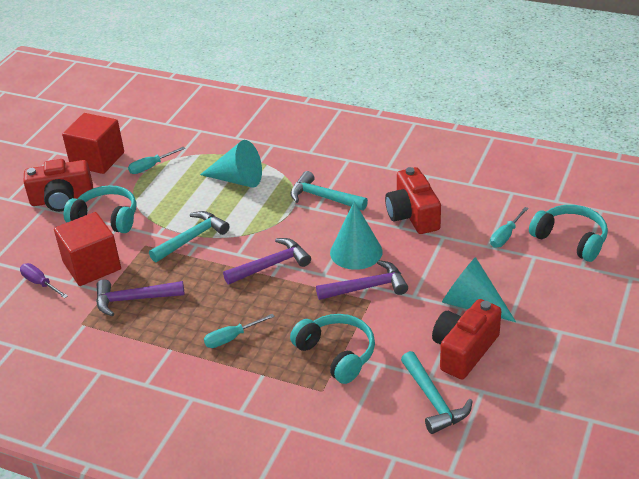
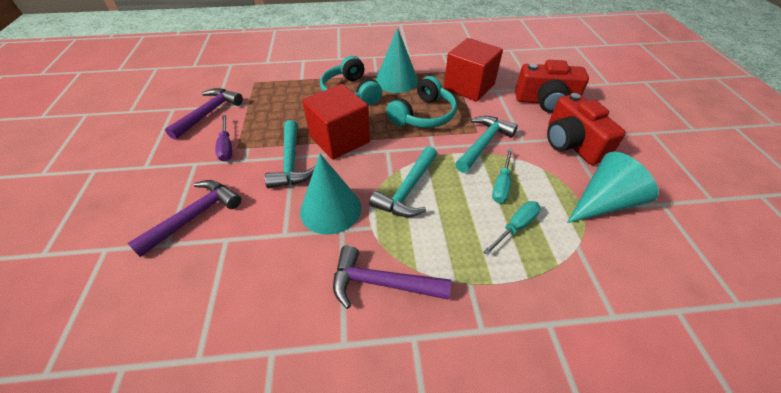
red camera: 3 -> 2
turquoise headphones: 3 -> 2
turquoise screwdriver: 3 -> 2

